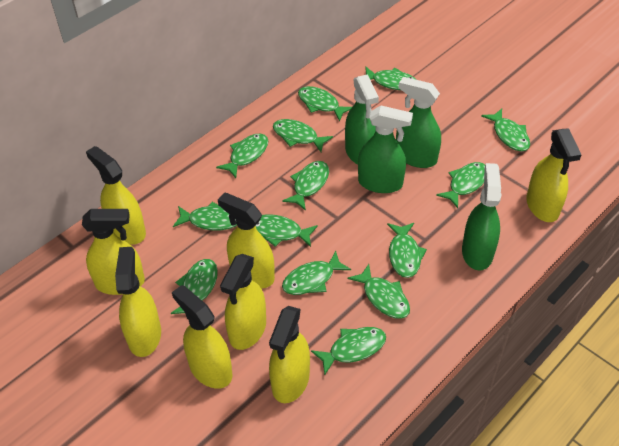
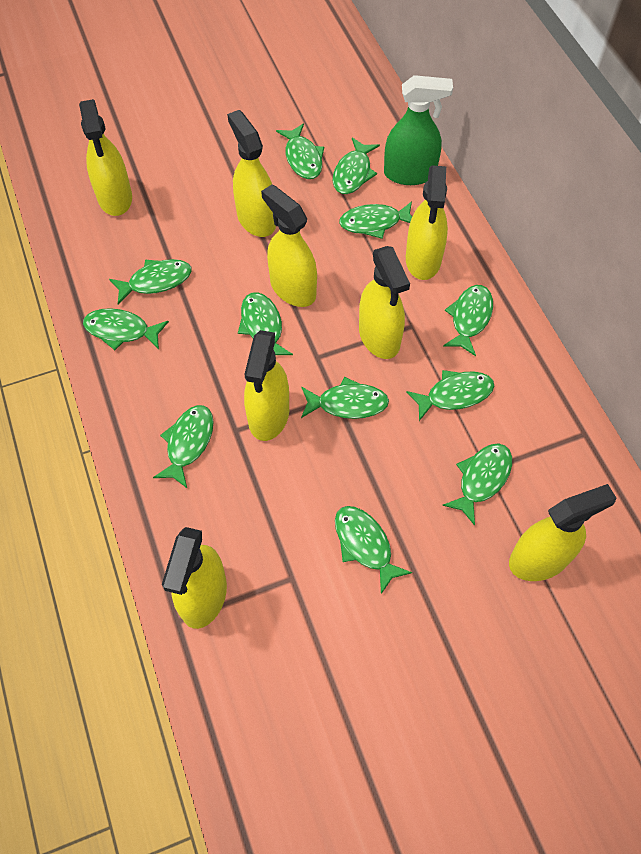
green fish: 14 -> 12
green spray bottle: 4 -> 1

